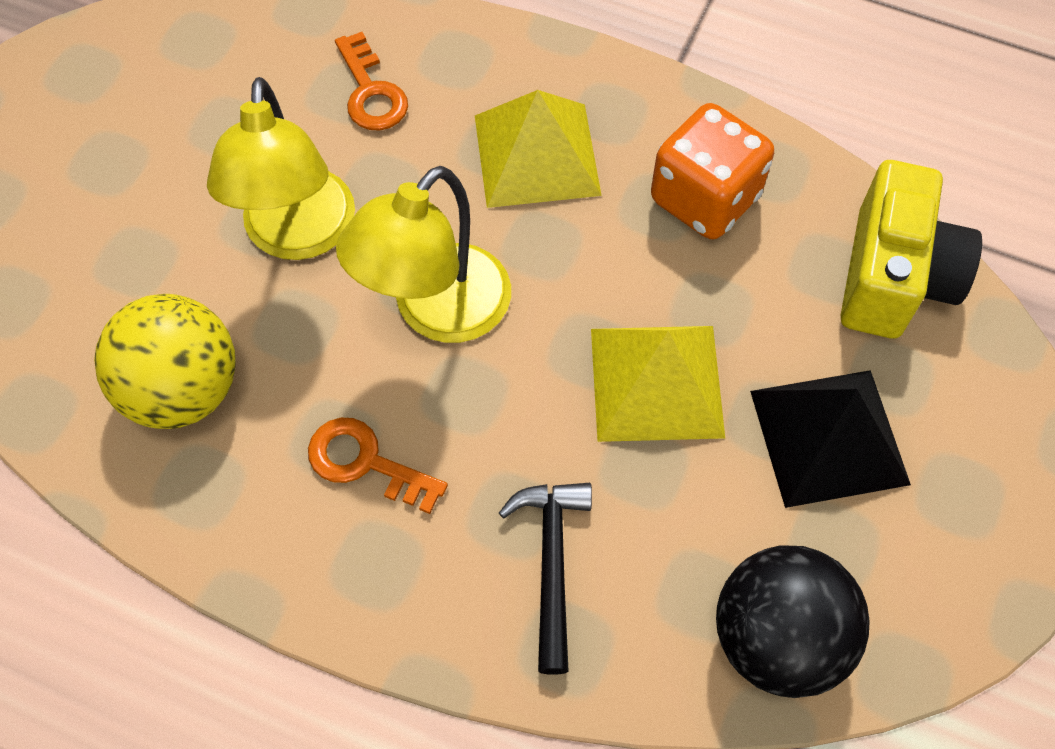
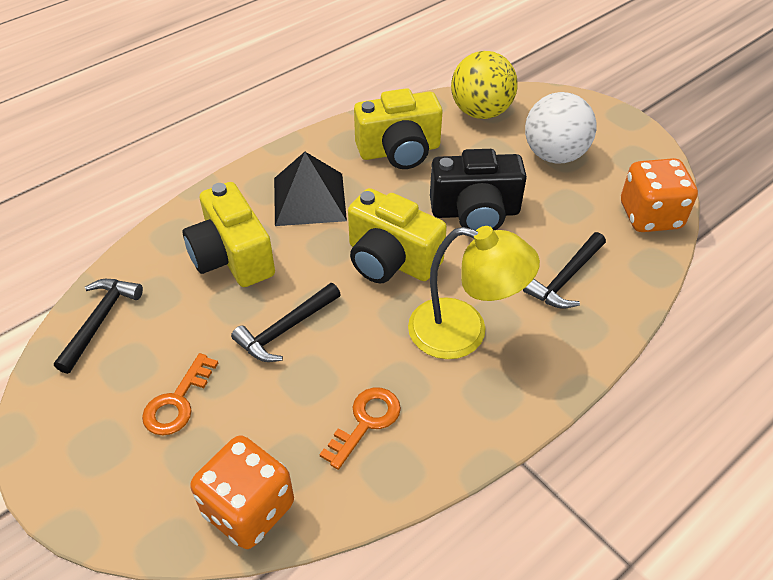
black ball: 1 -> 0
black camera: 0 -> 1
black hammer: 1 -> 3
orange dice: 1 -> 2
white ball: 0 -> 1
yellow camera: 1 -> 3
yellow lamp: 2 -> 1
yellow pyramid: 2 -> 0

